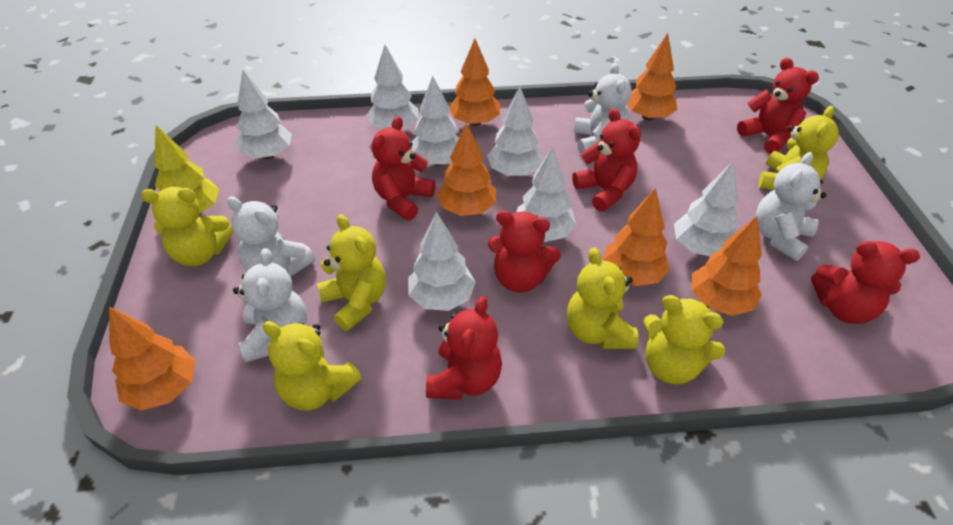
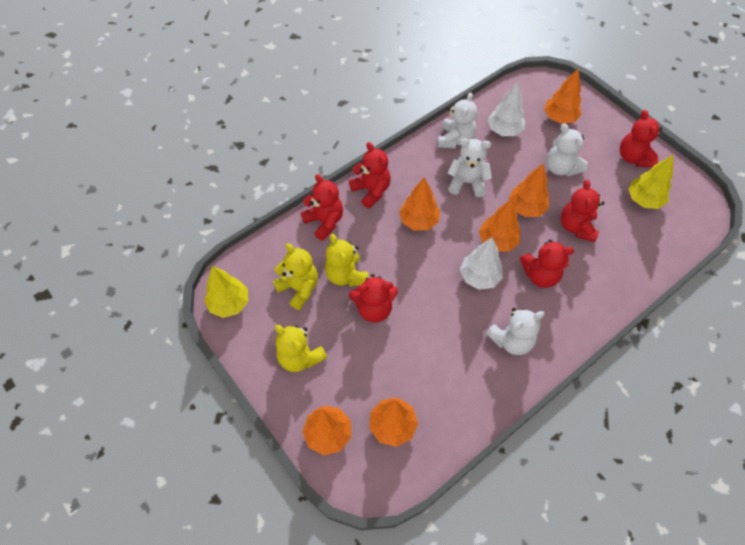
white tree: 7 -> 2
yellow teddy bear: 6 -> 3
yellow tree: 1 -> 2

